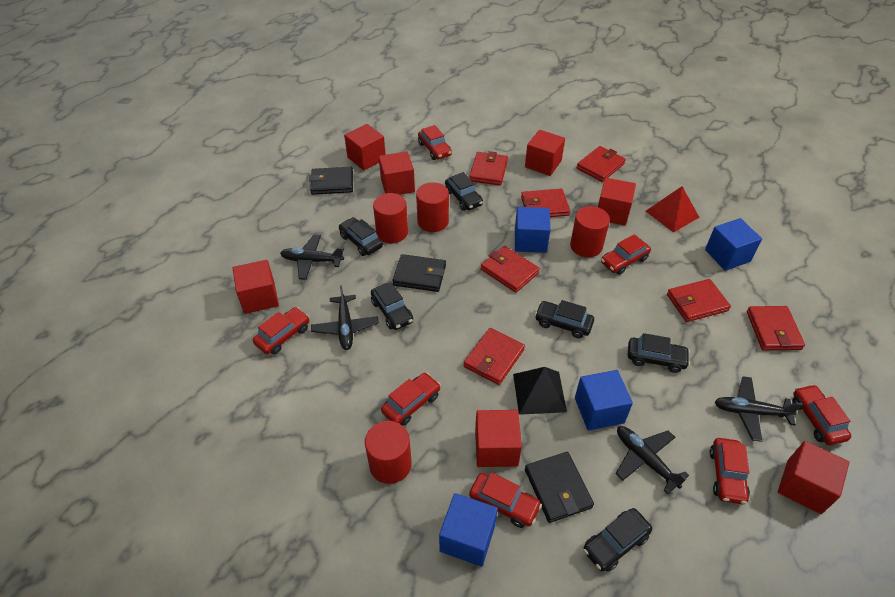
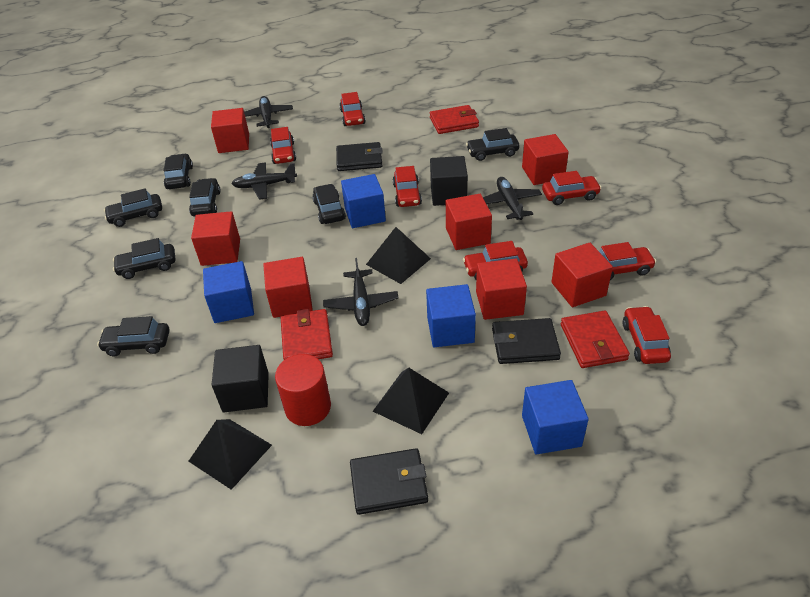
black car: 6 -> 7
black cube: 0 -> 2
black pyramid: 1 -> 3
red cylinder: 4 -> 1
red pyramid: 1 -> 0
red wallet: 7 -> 3

